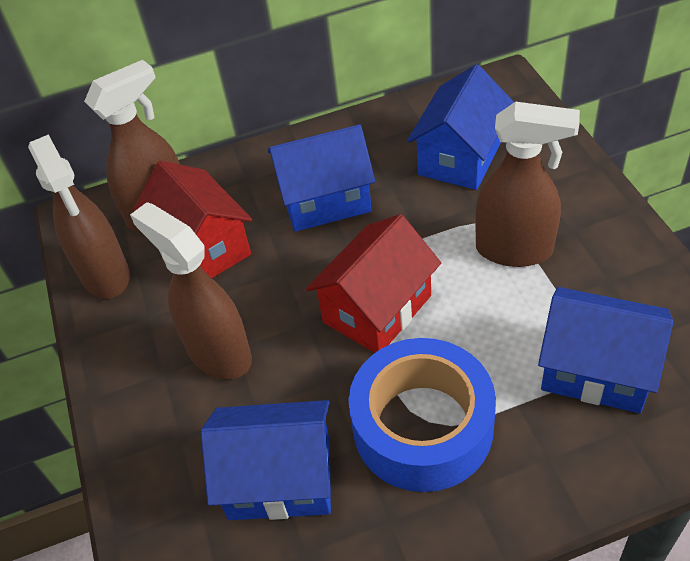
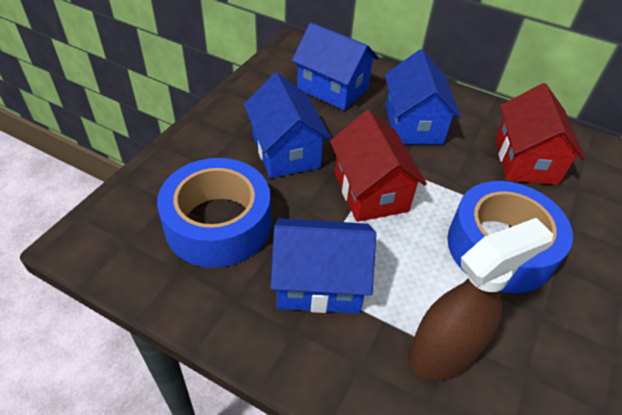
blue tape: 1 -> 2
brown spray bottle: 4 -> 1

